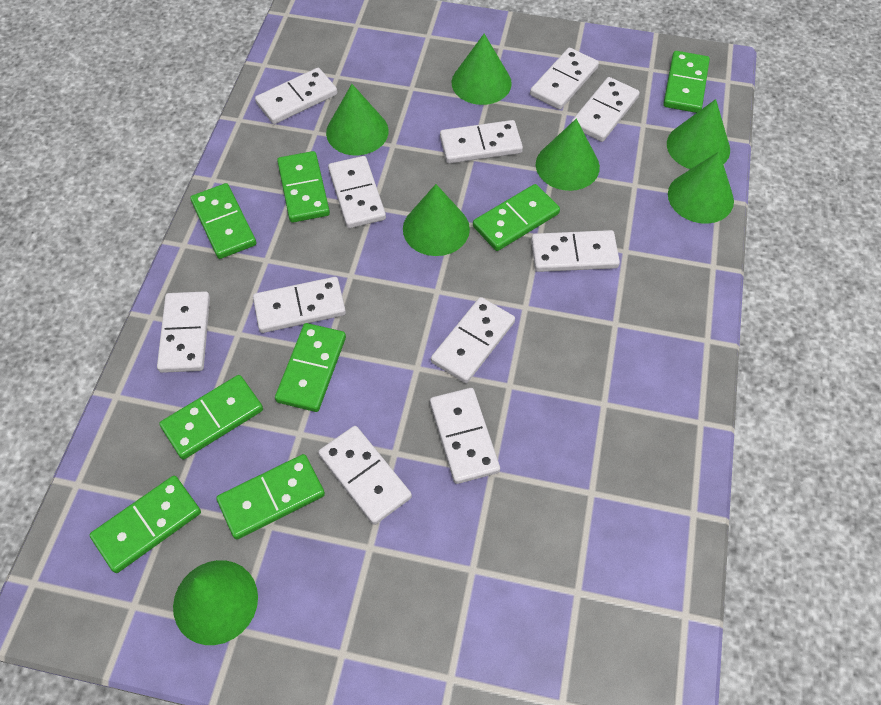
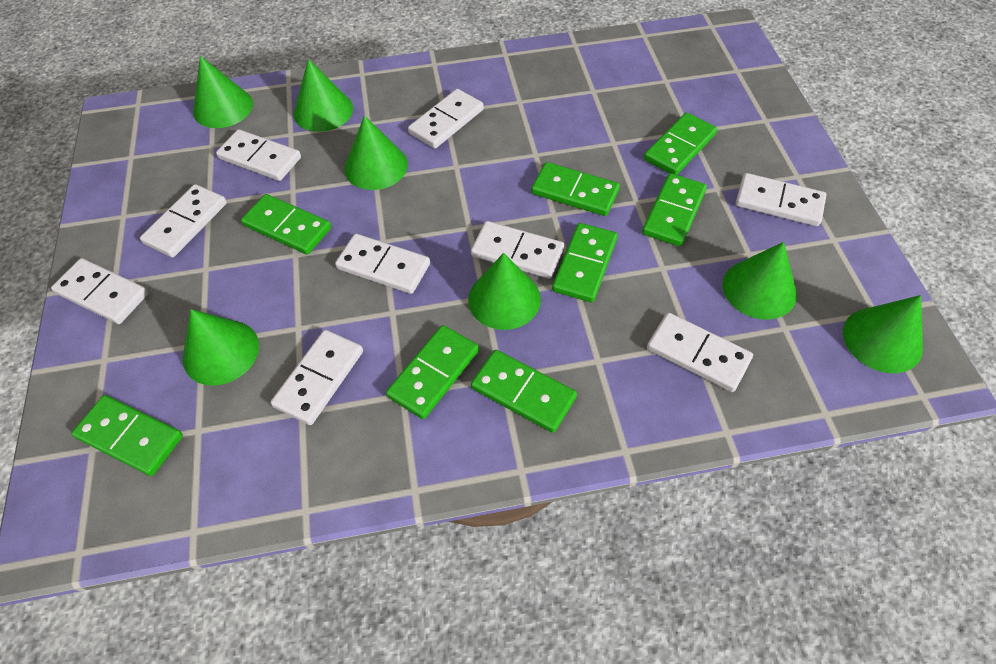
white domino: 11 -> 9

